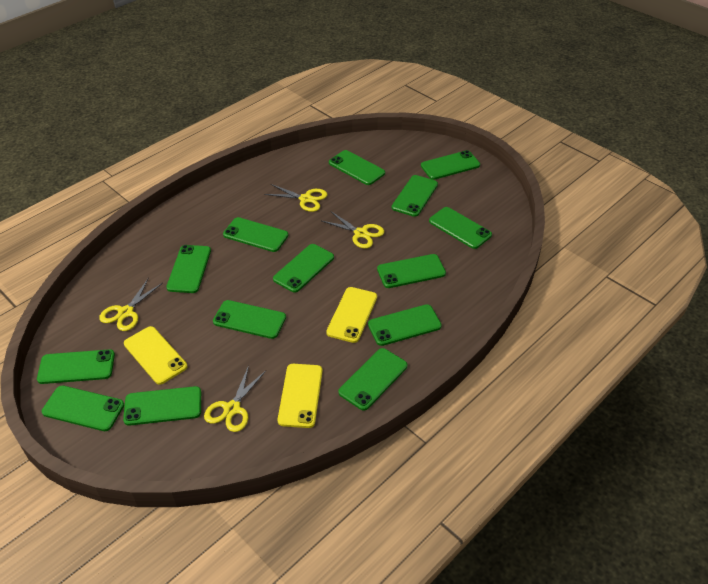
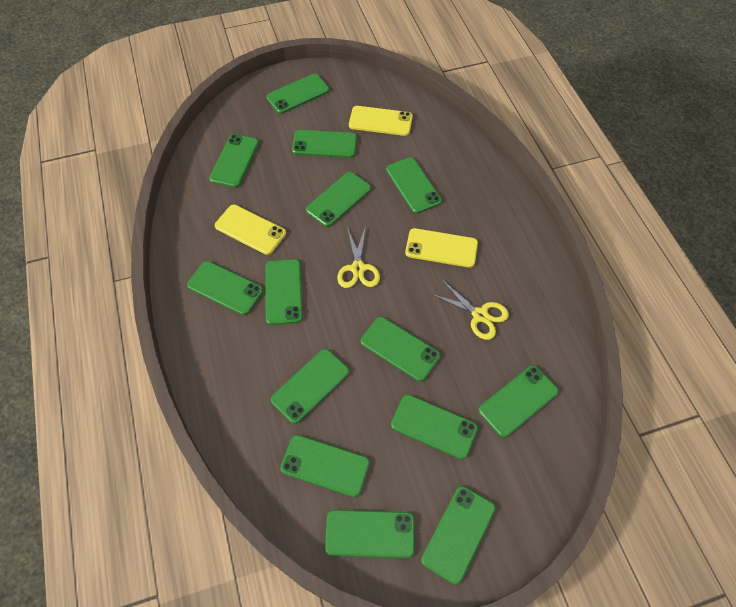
yellow scissors: 4 -> 2

